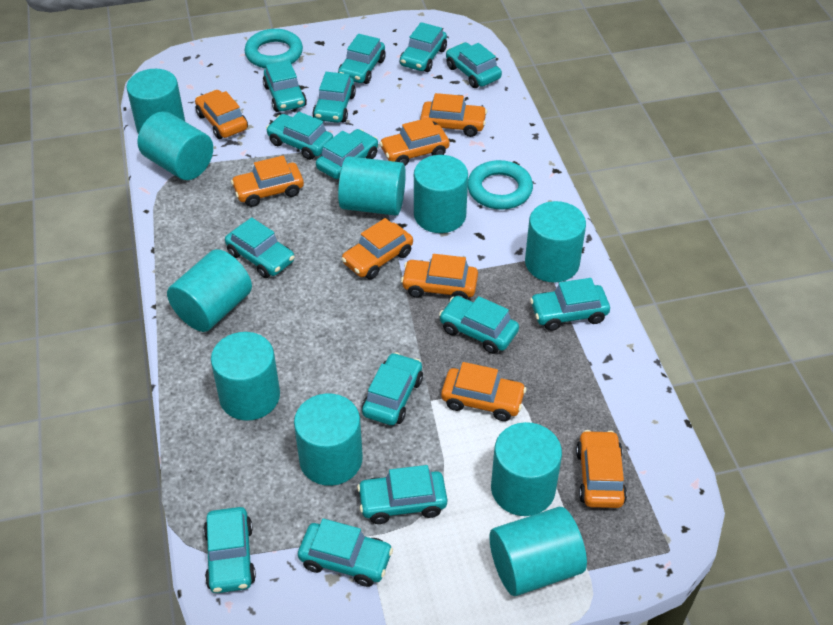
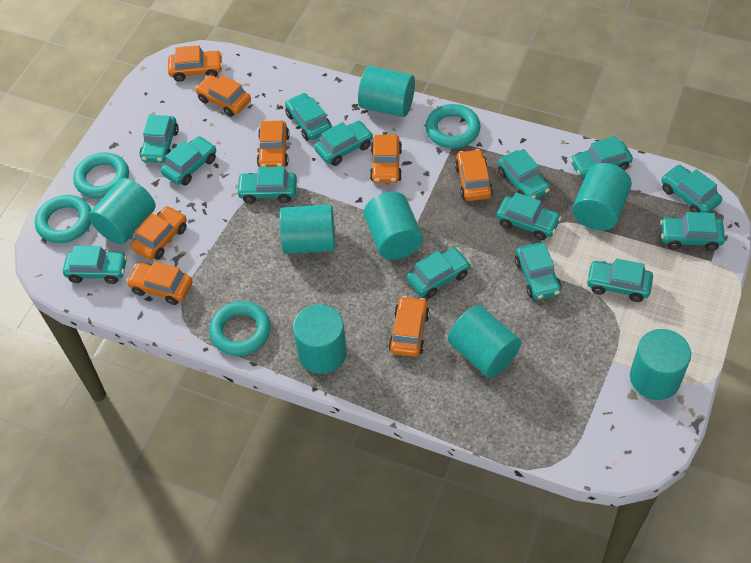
turquoise cylinder: 10 -> 8
turquoise ring: 2 -> 4

